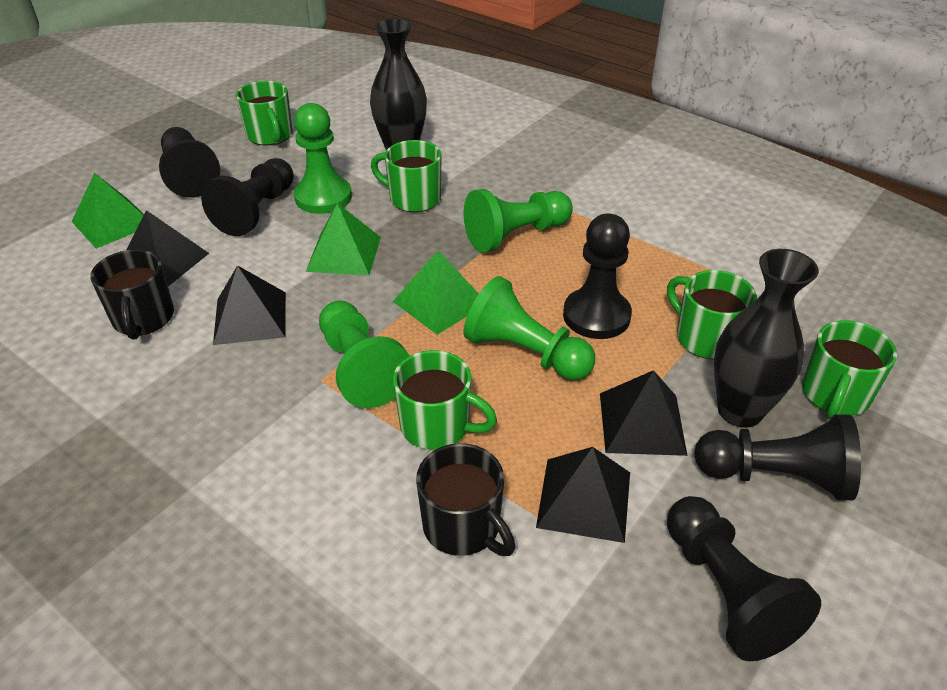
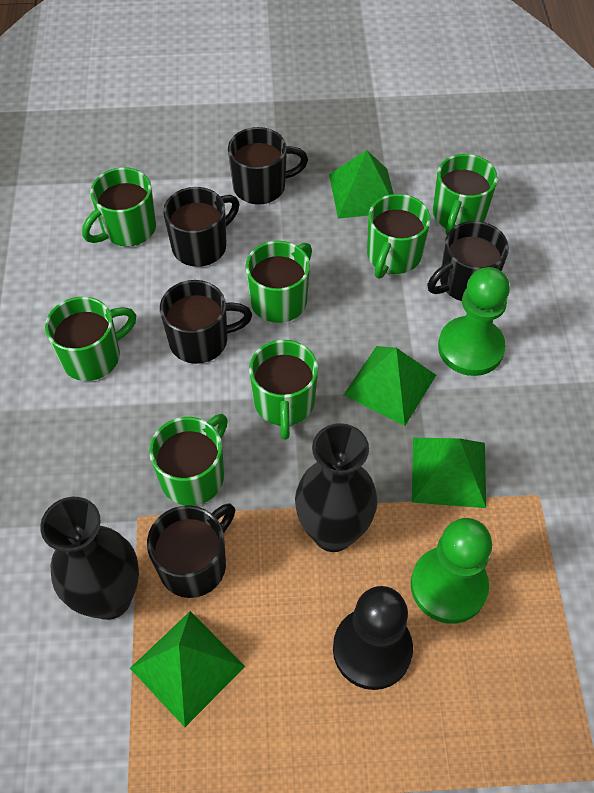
black mug: 2 -> 5
black pawn: 5 -> 1
black pyramid: 4 -> 0
green mug: 5 -> 7
green pawn: 4 -> 2
green pyramid: 3 -> 4

